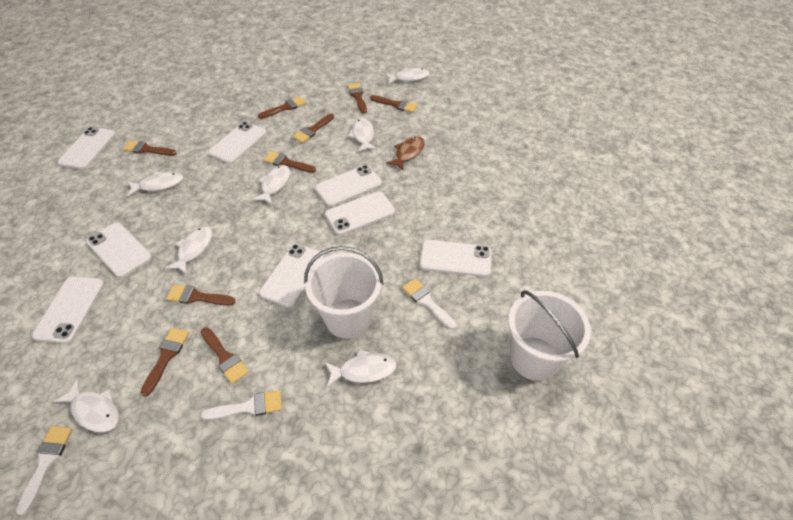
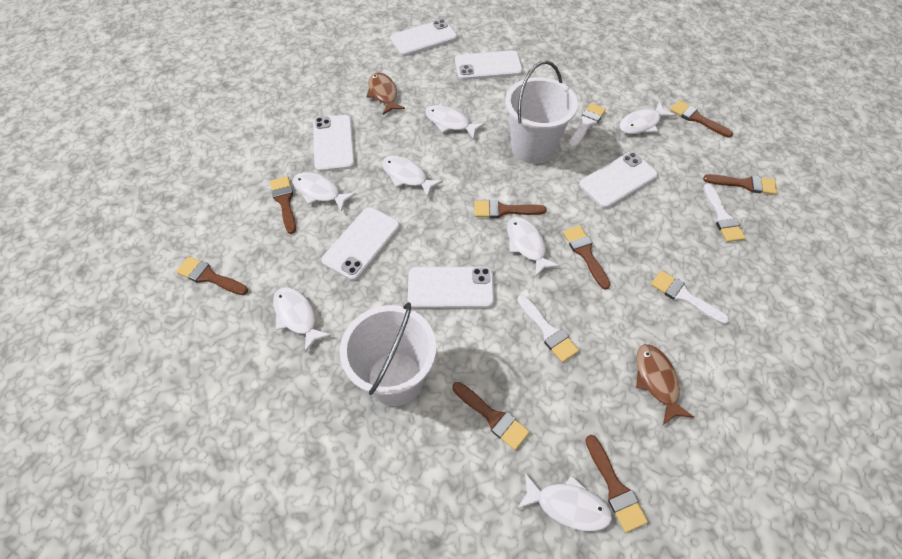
brown brush: 9 -> 8
brown fish: 1 -> 2
white brush: 3 -> 4
white phone: 8 -> 6

